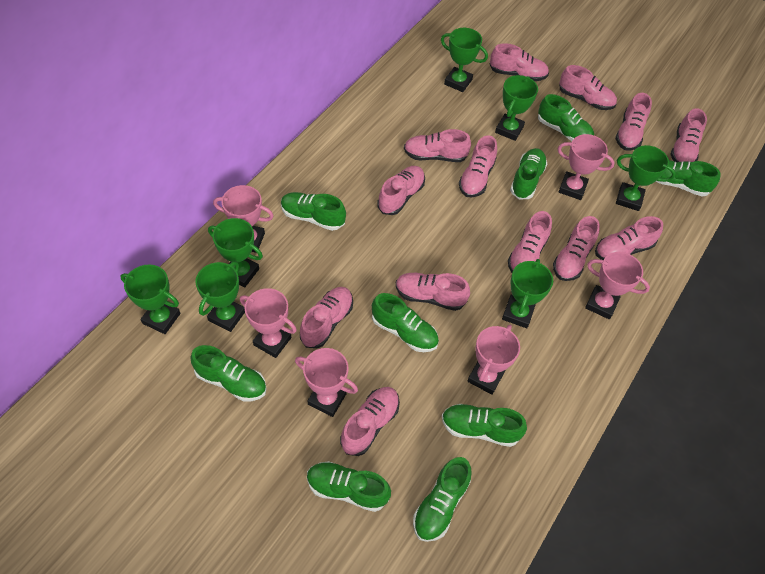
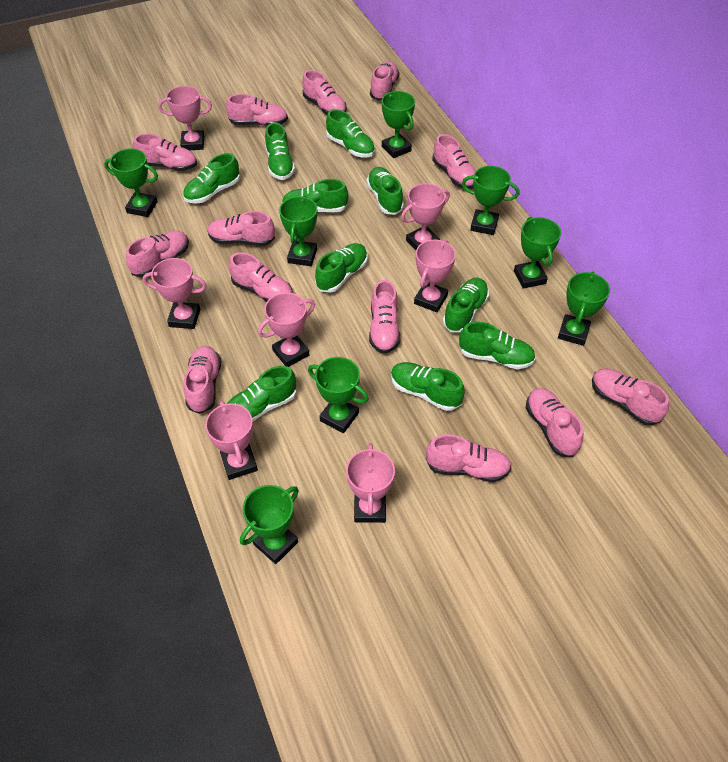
green shoe: 9 -> 10
green trophy: 7 -> 8
pink trophy: 6 -> 7

